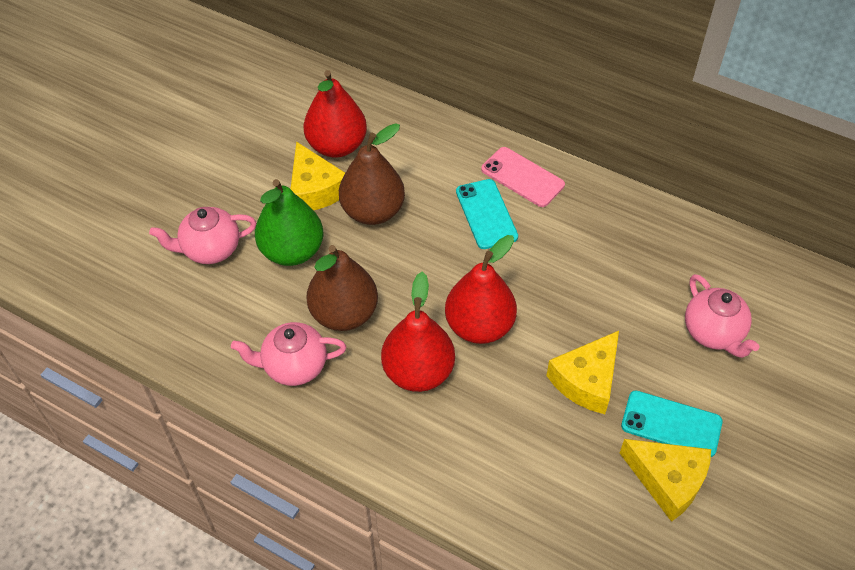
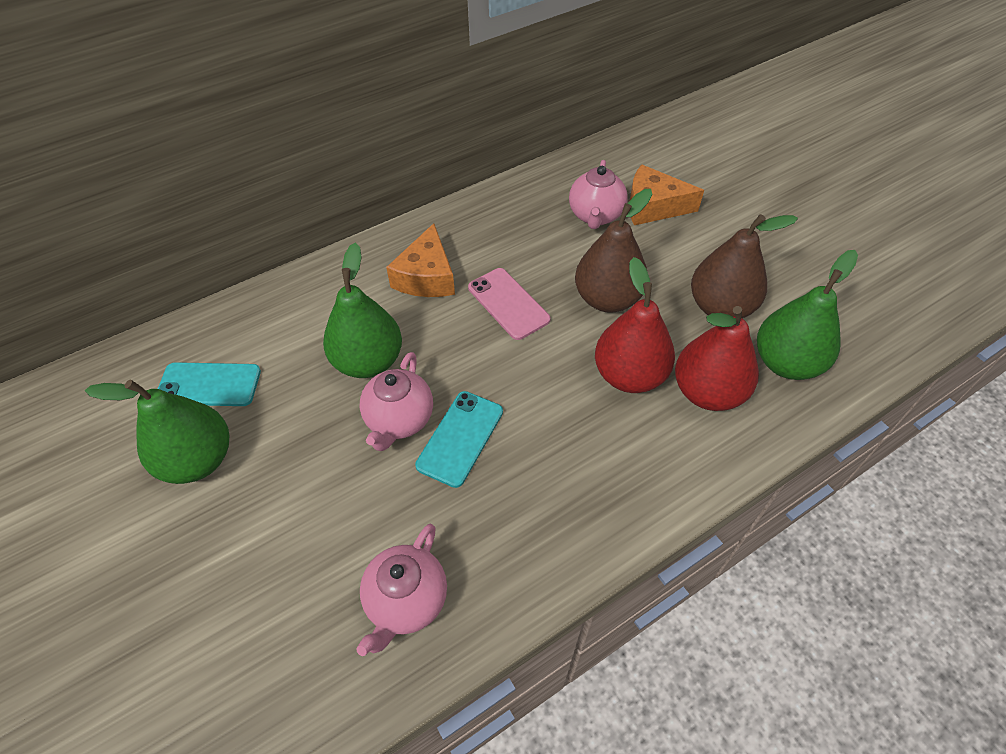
green pear: 1 -> 3
orange cheese: 0 -> 2
red pear: 3 -> 2
yellow cheese: 3 -> 0

